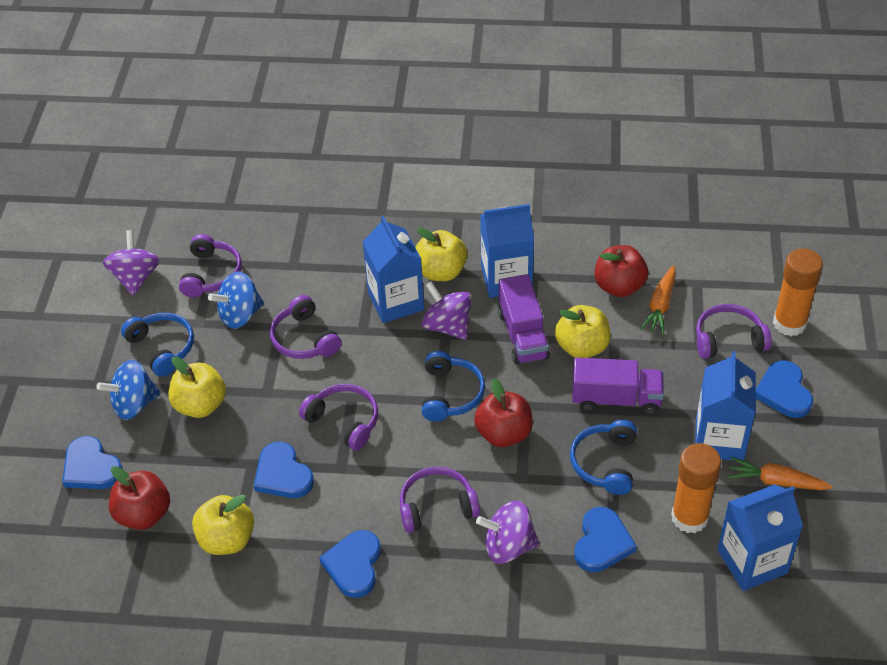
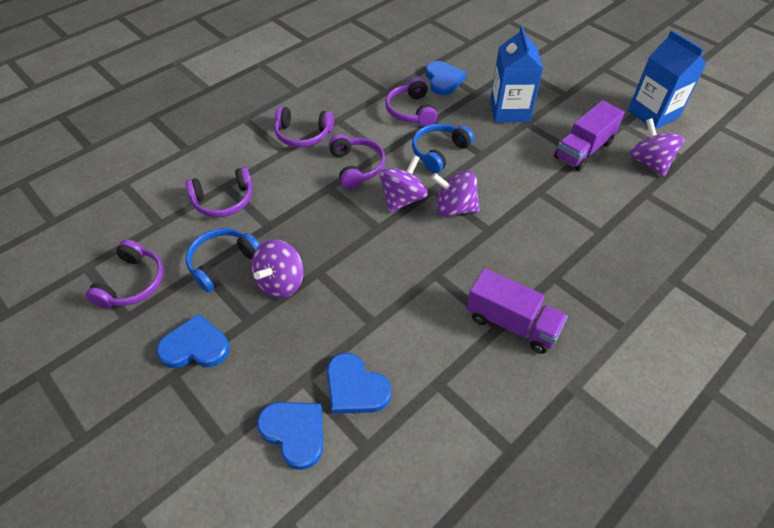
blue carton: 4 -> 2
blue headphones: 3 -> 2
blue heart: 5 -> 4
blue spinning top: 2 -> 0
orange carrot: 2 -> 0
orange glue stick: 2 -> 0
purple spinning top: 3 -> 4
red apple: 3 -> 0
yellow apple: 4 -> 0

